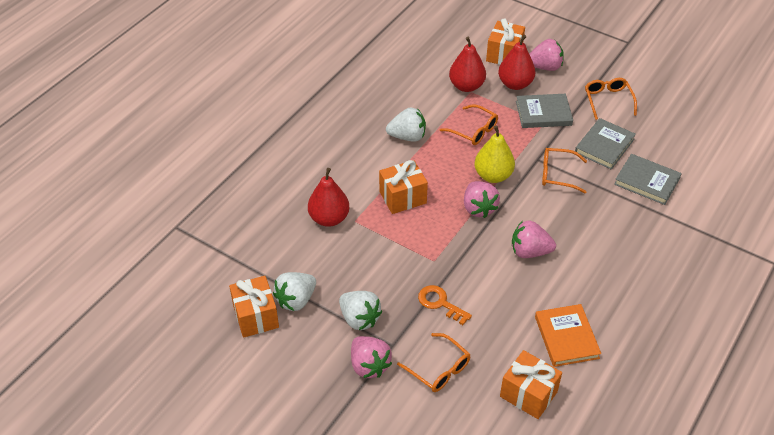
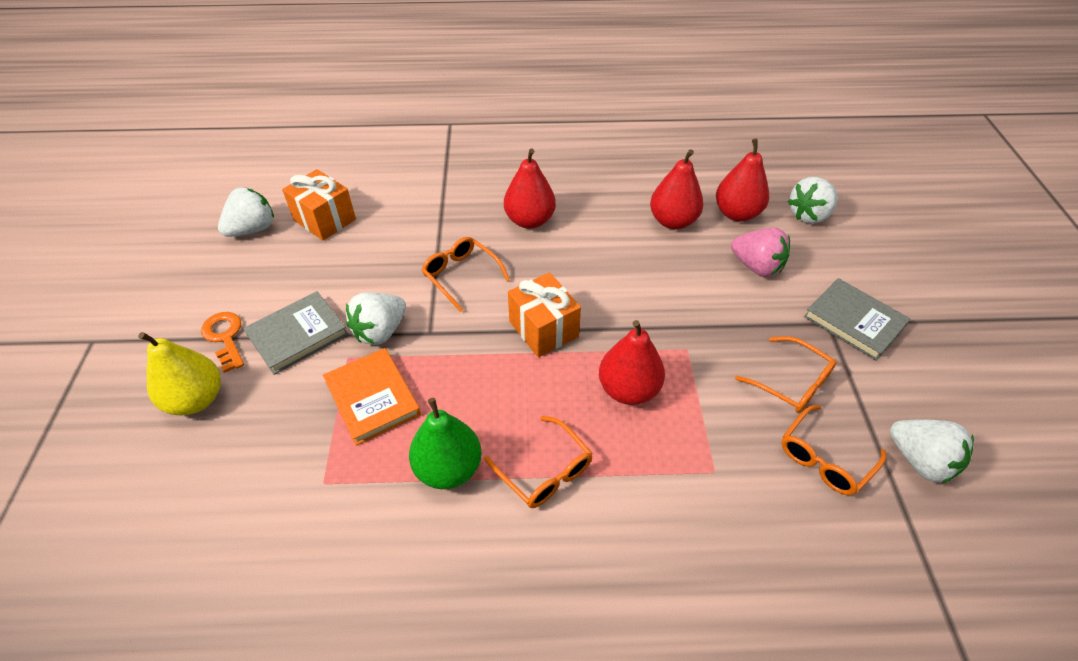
green pear: 0 -> 1
grey book: 3 -> 2
orange gift: 4 -> 2
pink strawberry: 4 -> 1
red pear: 3 -> 4
white strawberry: 3 -> 4

